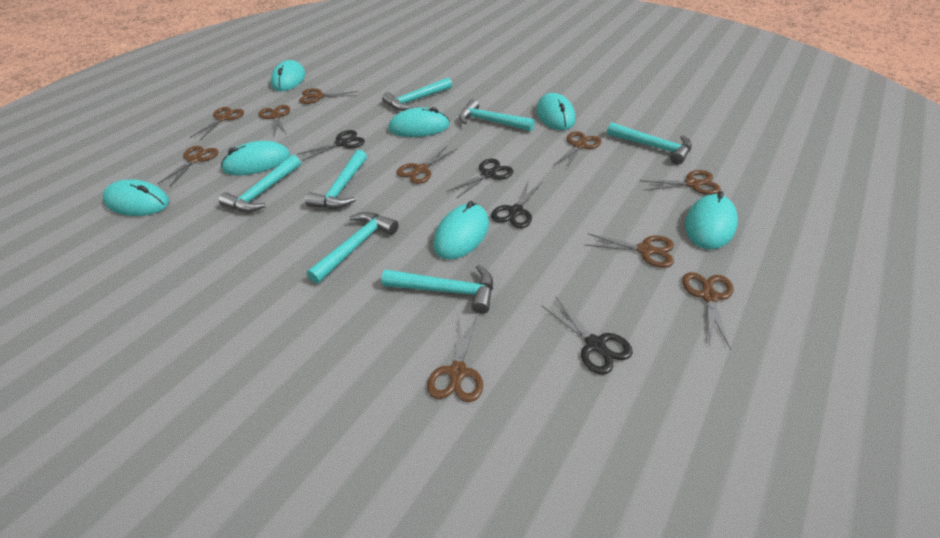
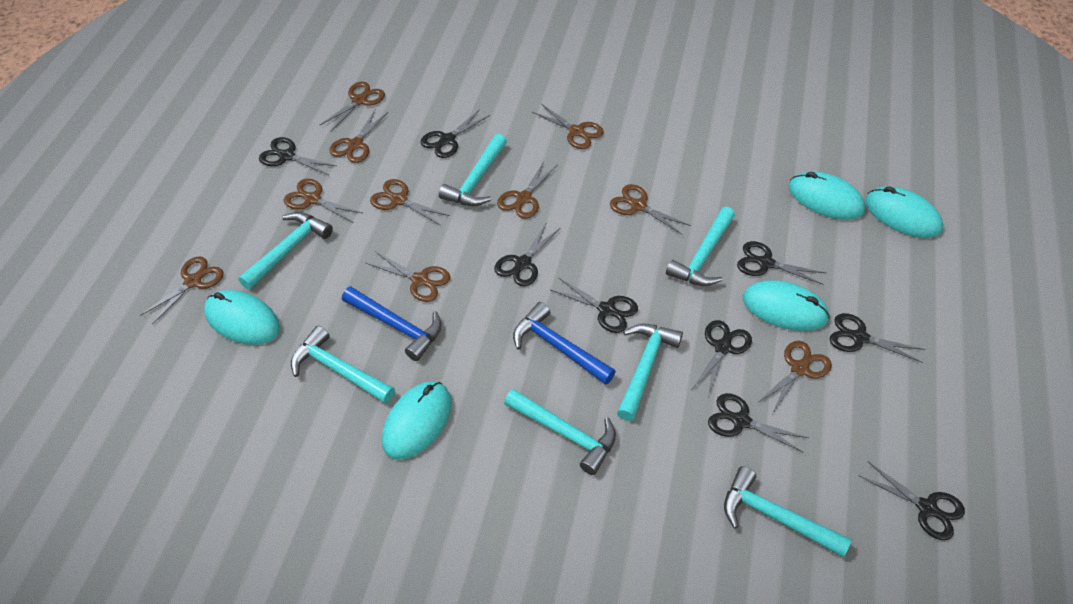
black scissors: 4 -> 9
blue hammer: 0 -> 2
turquoise mouse: 7 -> 5

